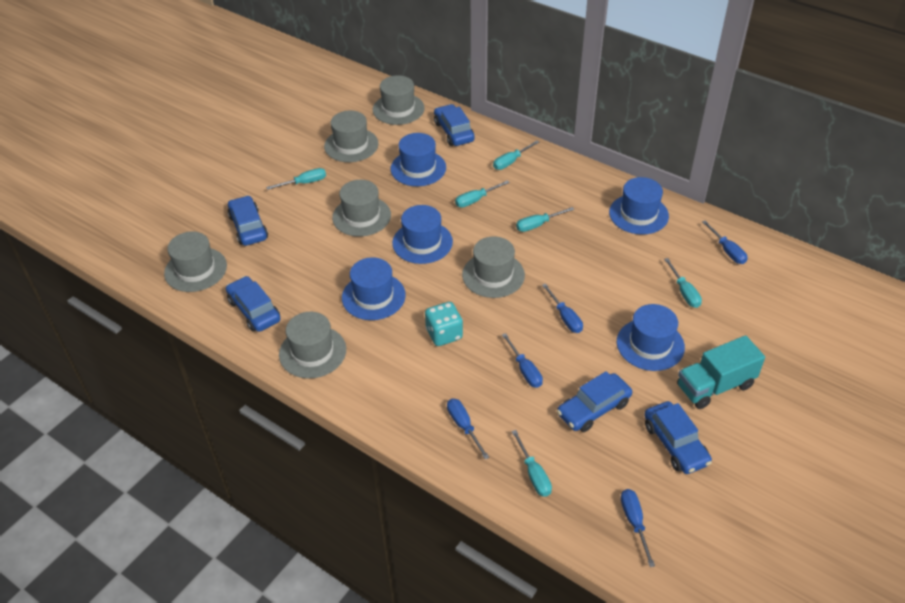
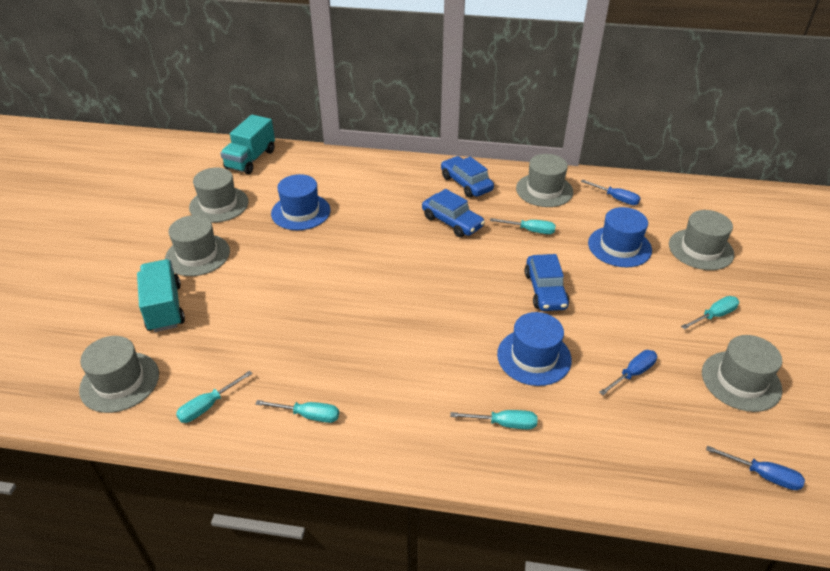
blue car: 5 -> 3
blue hat: 5 -> 3
blue screwdriver: 5 -> 3
turquoise dice: 1 -> 0
turquoise screwdriver: 6 -> 5
turquoise truck: 1 -> 2

